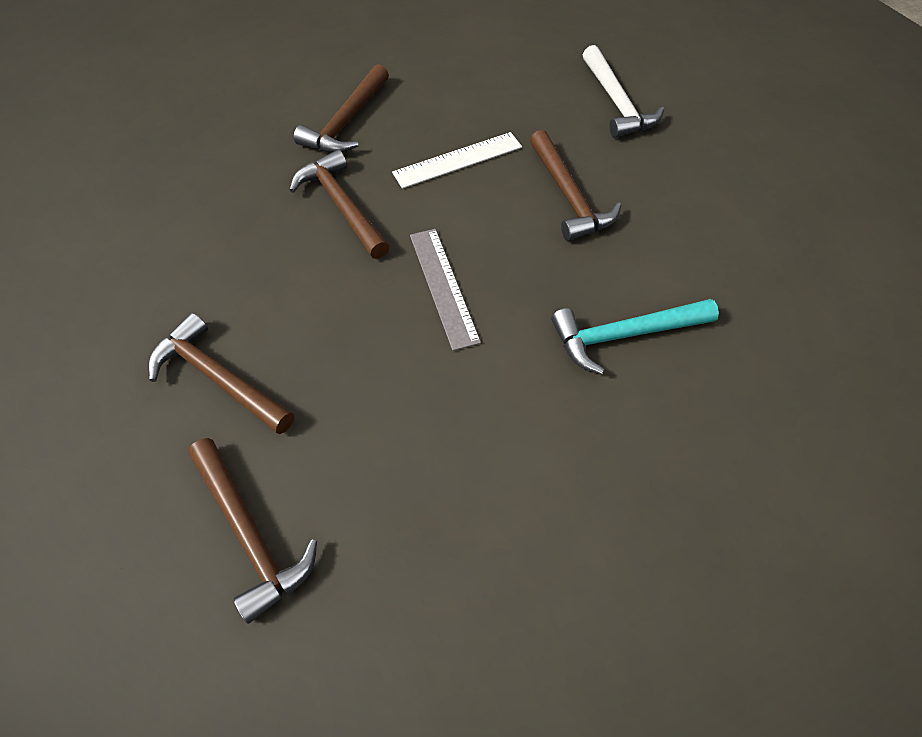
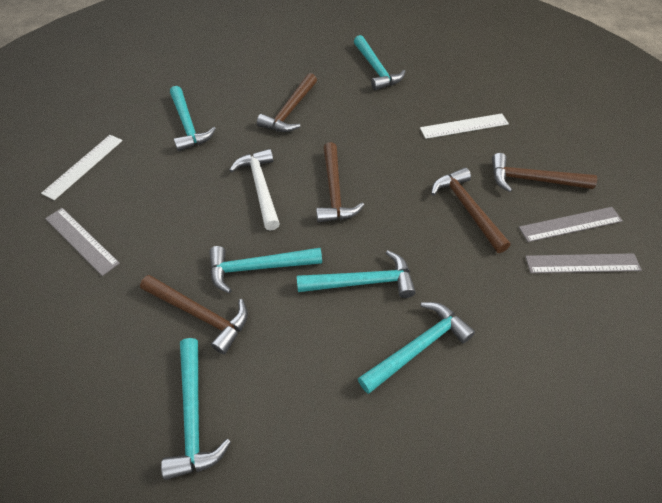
grey ruler: 1 -> 3
turquoise hammer: 1 -> 6
white ruler: 1 -> 2

